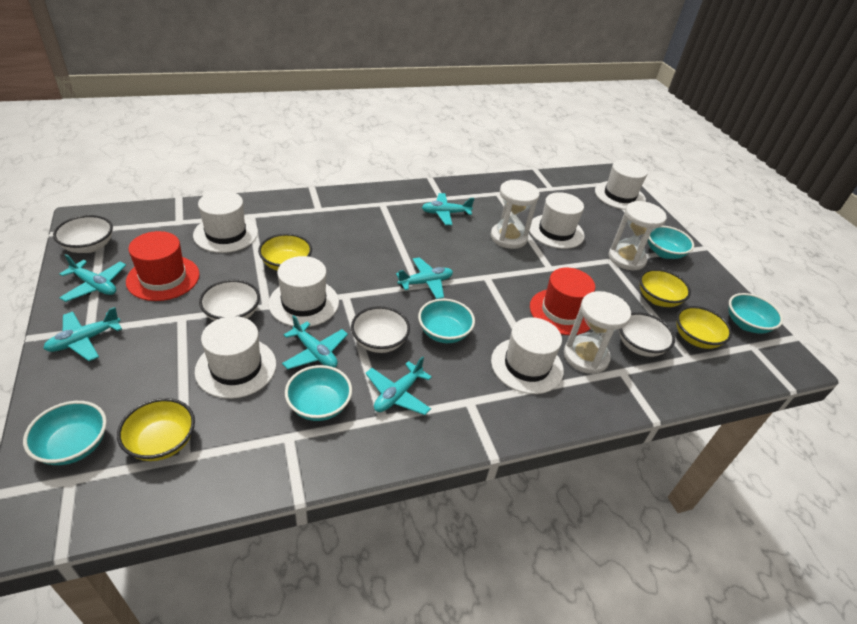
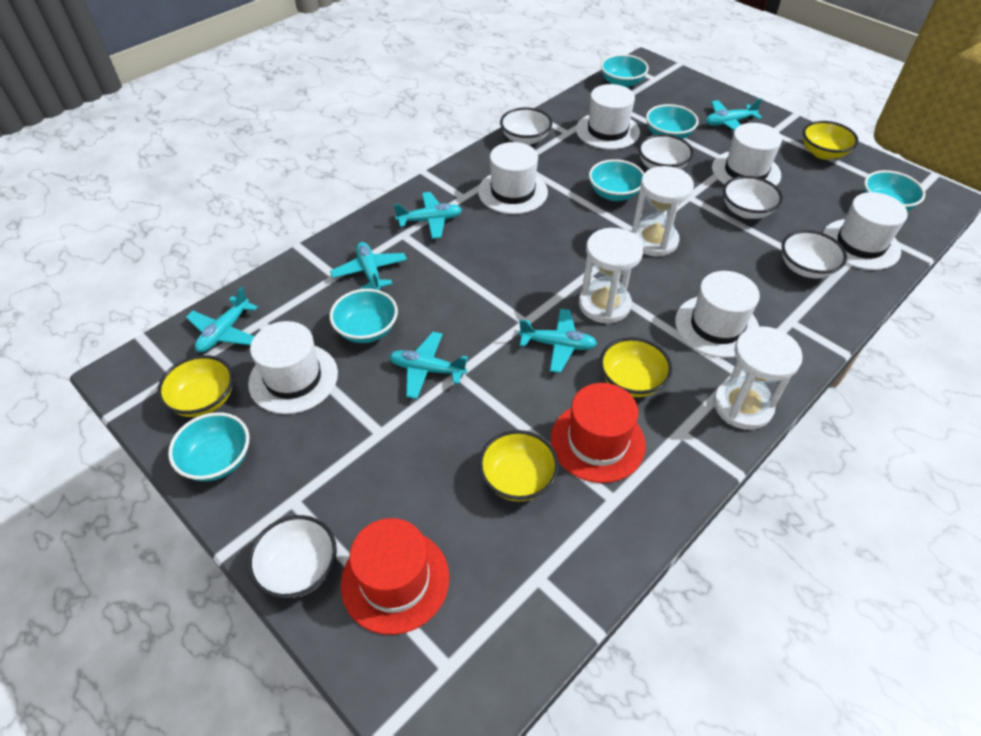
turquoise bowl: 5 -> 6
white bowl: 4 -> 5

